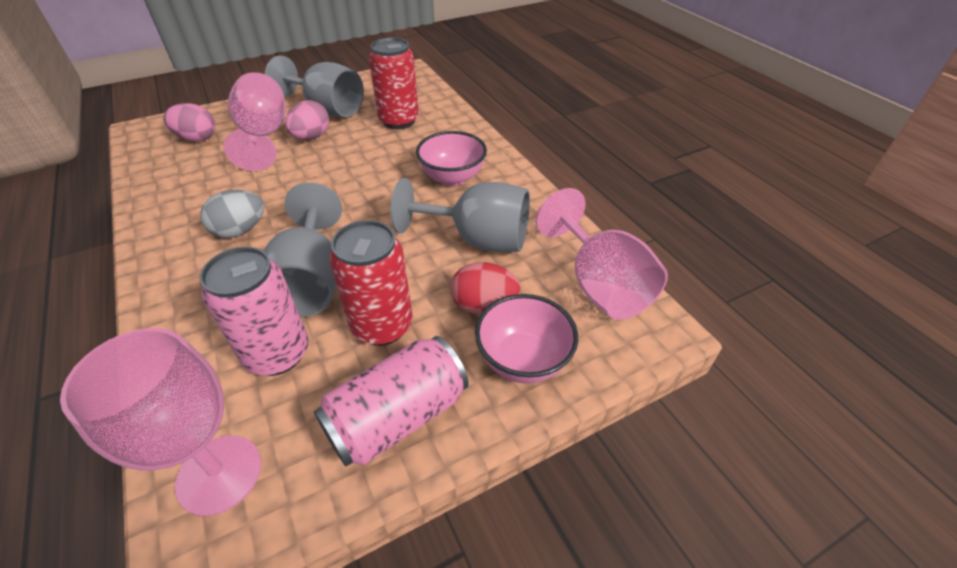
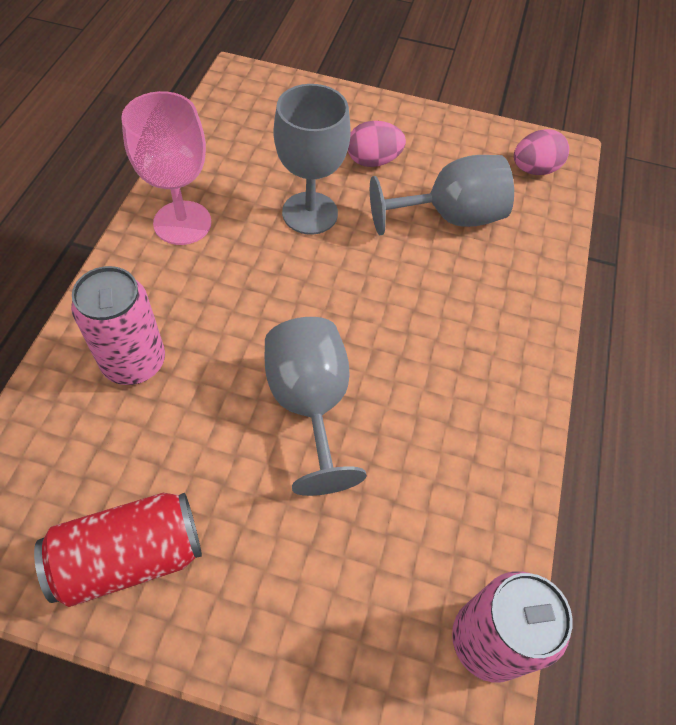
grey egg: 1 -> 0
pink bowl: 2 -> 0
pink goblet: 3 -> 1
red can: 2 -> 1
red egg: 1 -> 0

